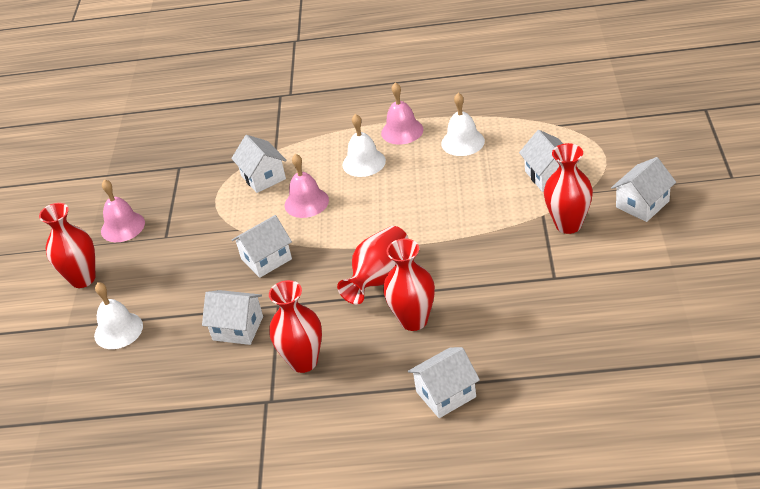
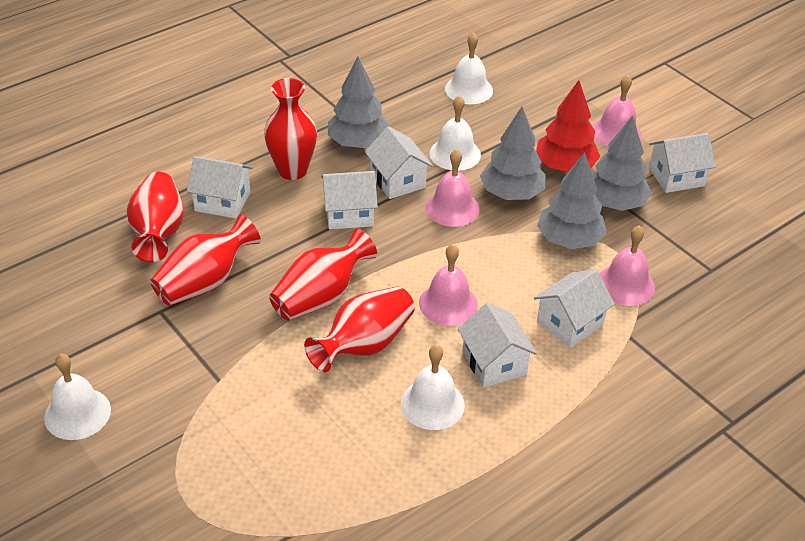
grey tree: 0 -> 4
pink bell: 3 -> 4
red tree: 0 -> 1
white bell: 3 -> 4

